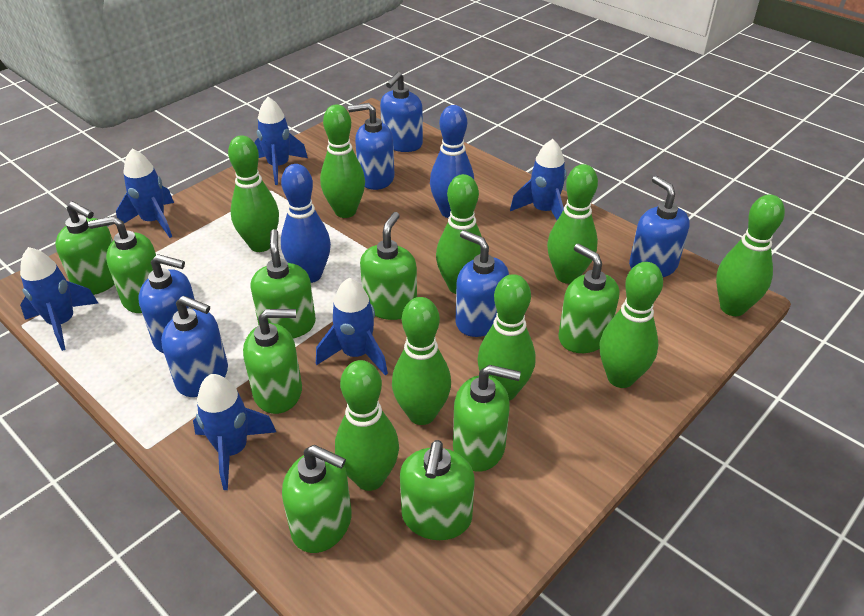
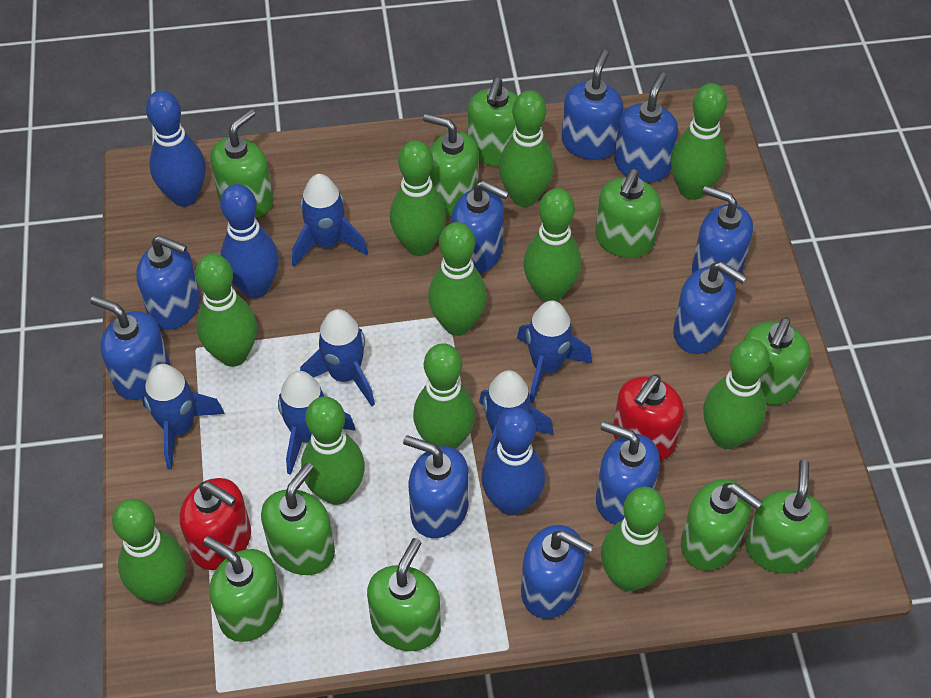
blue bowling pin: 2 -> 3
blue soap dispenser: 6 -> 10
green bowling pin: 9 -> 11
green soap dispenser: 9 -> 10
red soap dispenser: 0 -> 2

